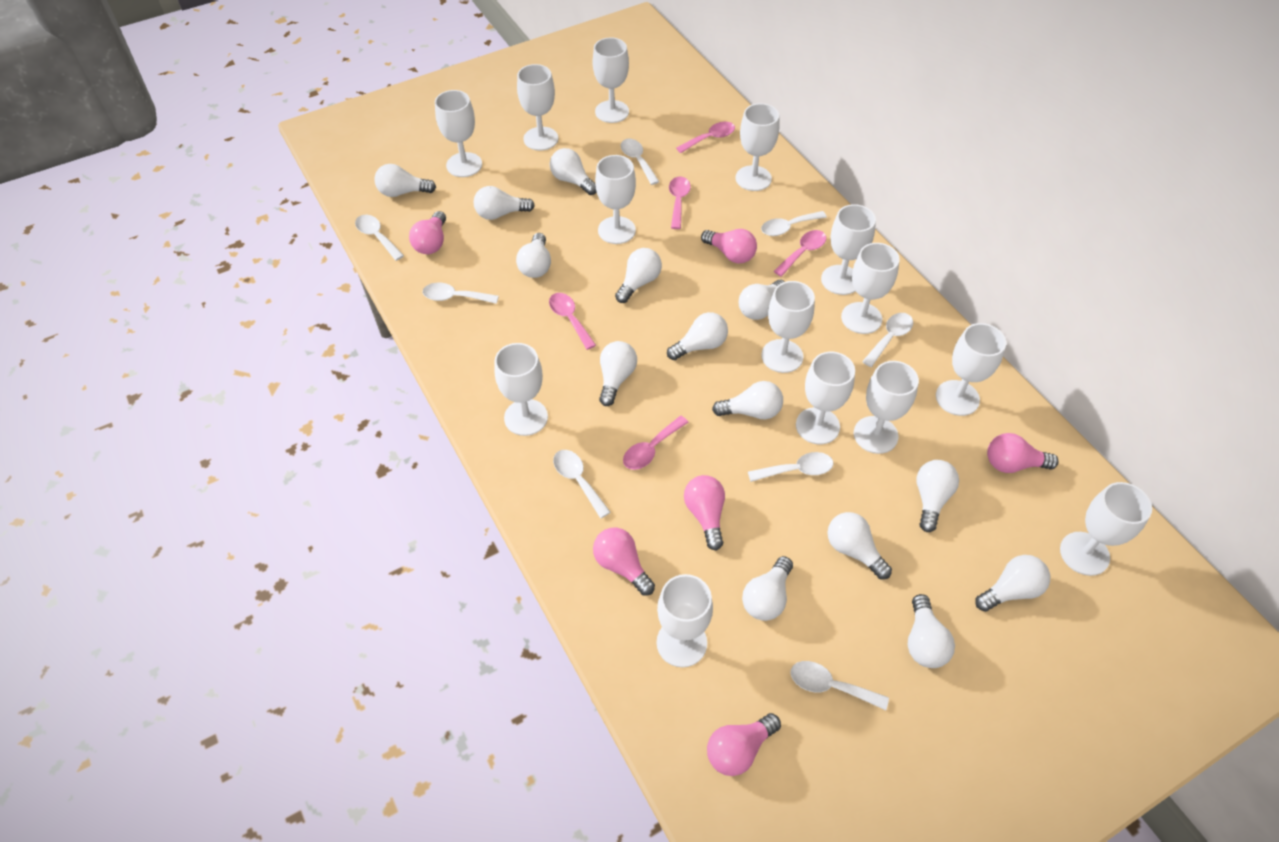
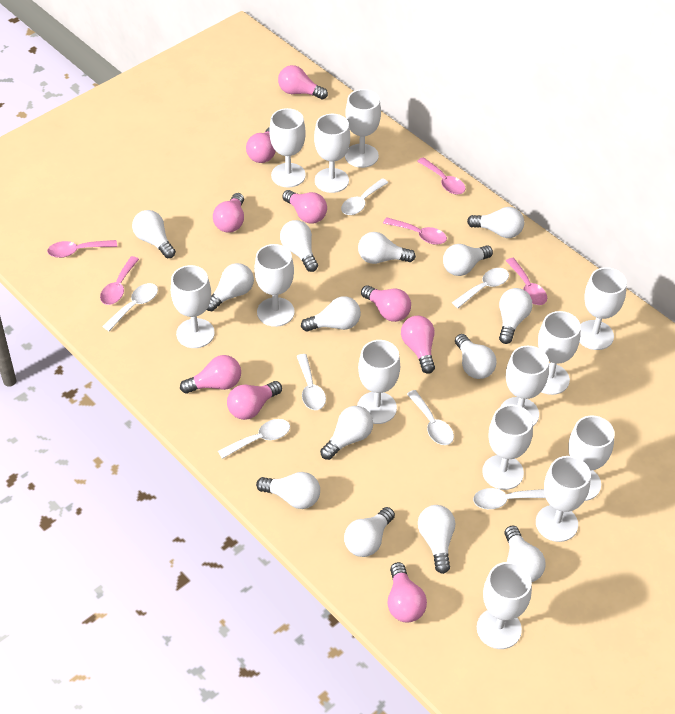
pink light bulb: 6 -> 9
white goblet: 14 -> 13
white spoon: 8 -> 7

